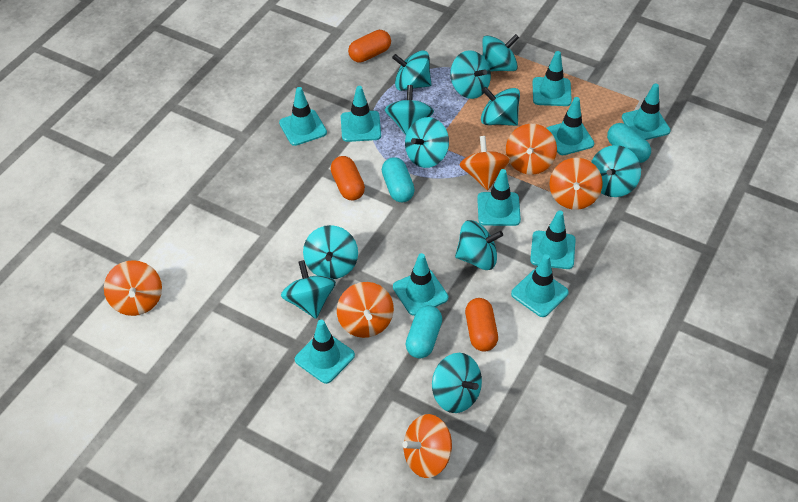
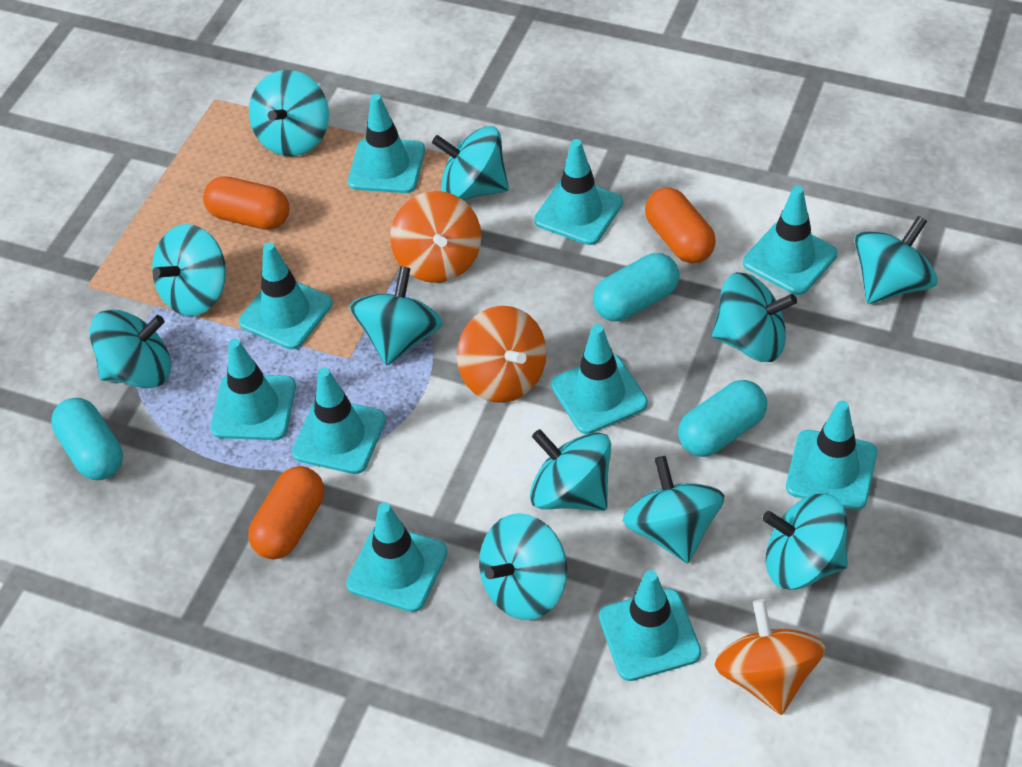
orange spinning top: 6 -> 3

